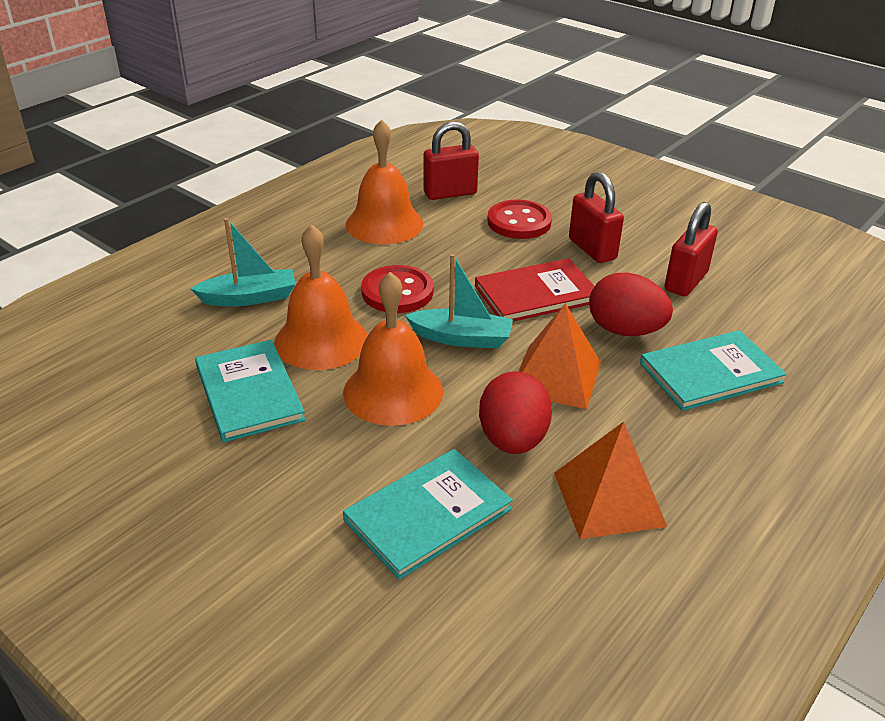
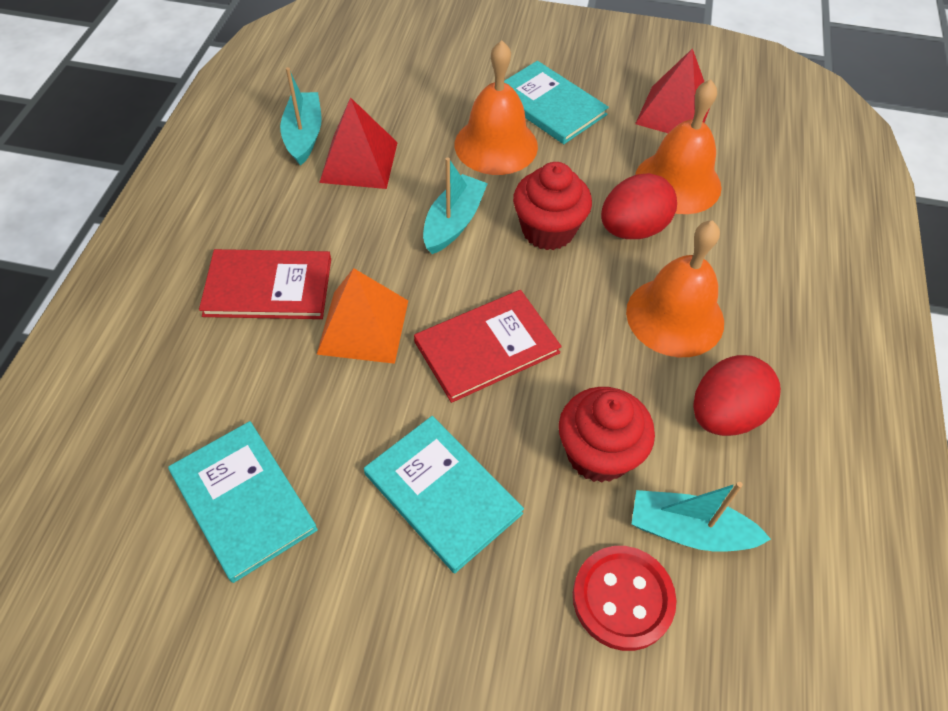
orange pyramid: 2 -> 1
red book: 1 -> 2
red button: 2 -> 1
red cupcake: 0 -> 2
red padlock: 3 -> 0
red pyramid: 0 -> 2
turquoise boat: 2 -> 3

